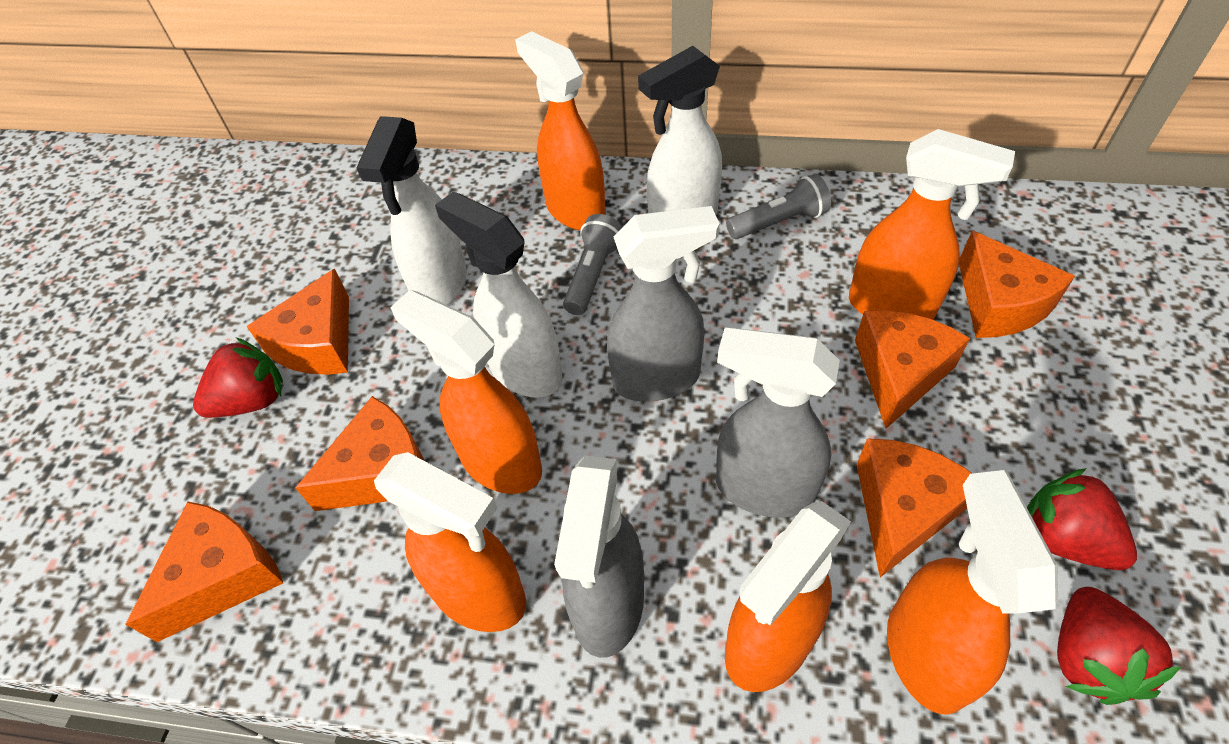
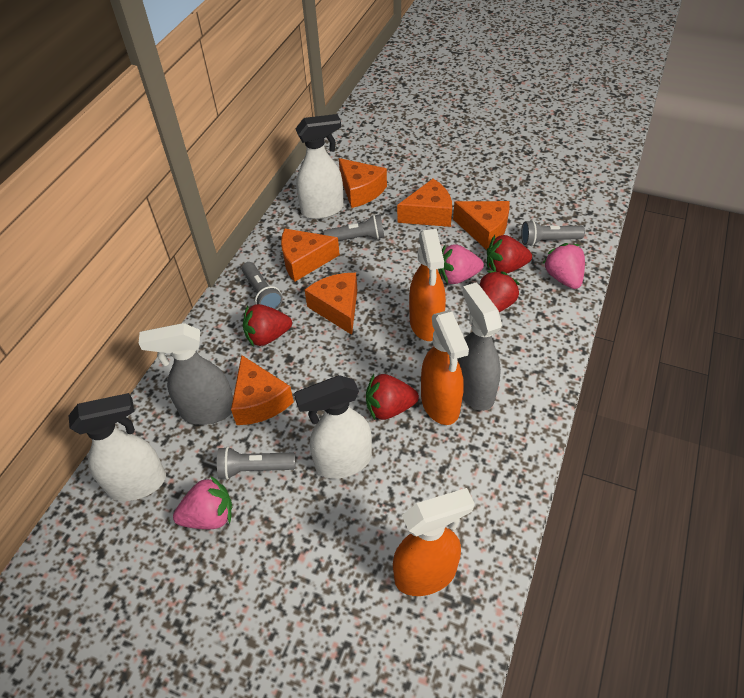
grey flashlight: 2 -> 4
grey spray bottle: 3 -> 2
orange spray bottle: 6 -> 3
pink strawberry: 0 -> 3
red strawberry: 3 -> 4

